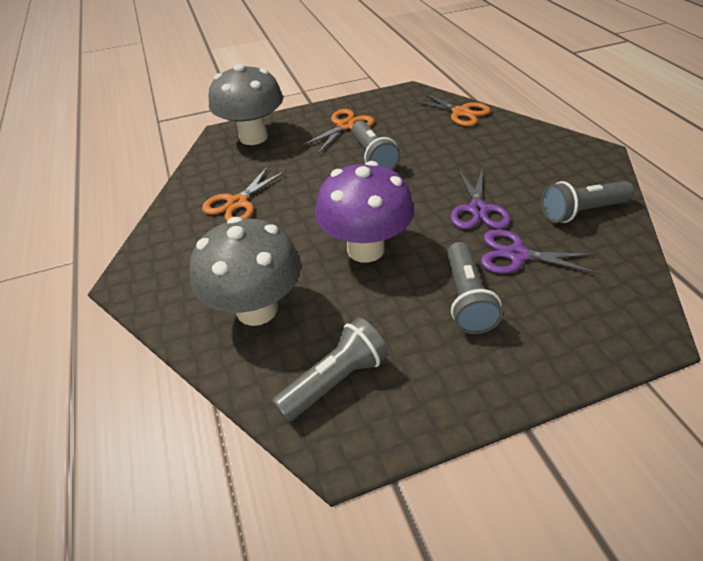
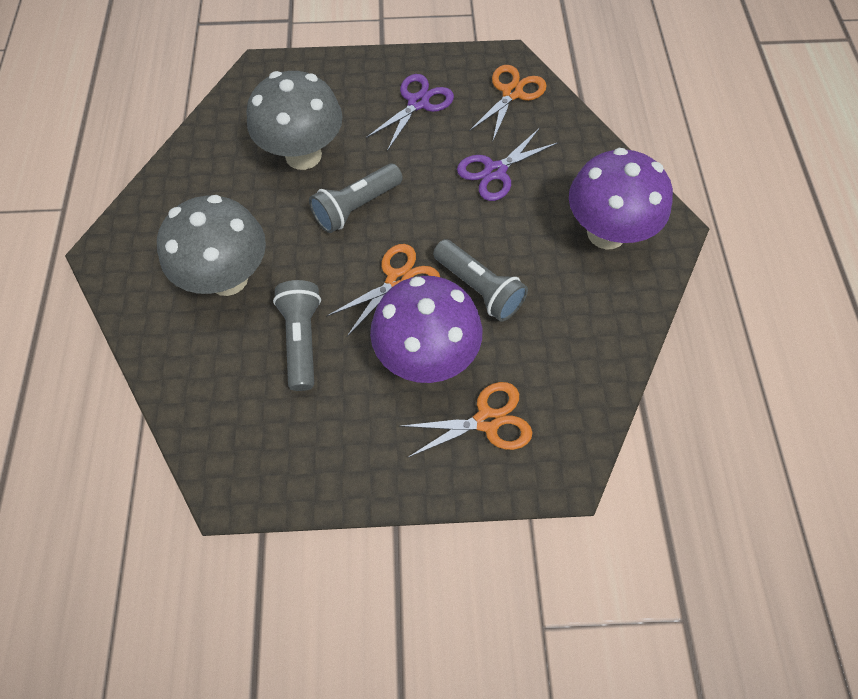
grey flashlight: 4 -> 3
purple mushroom: 1 -> 2

